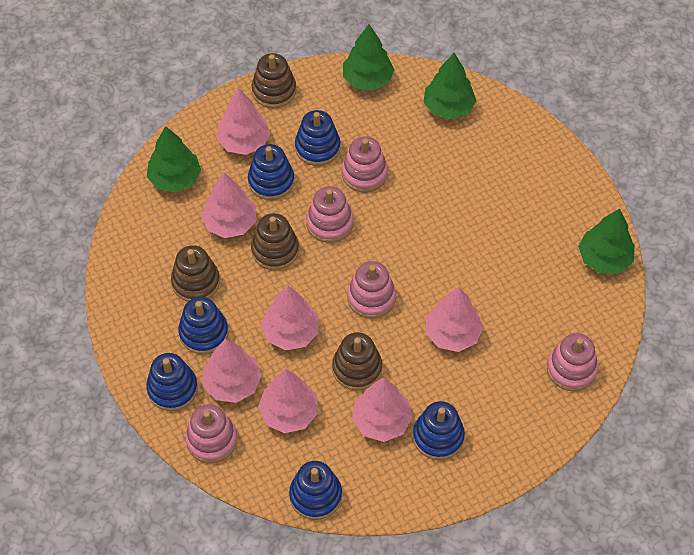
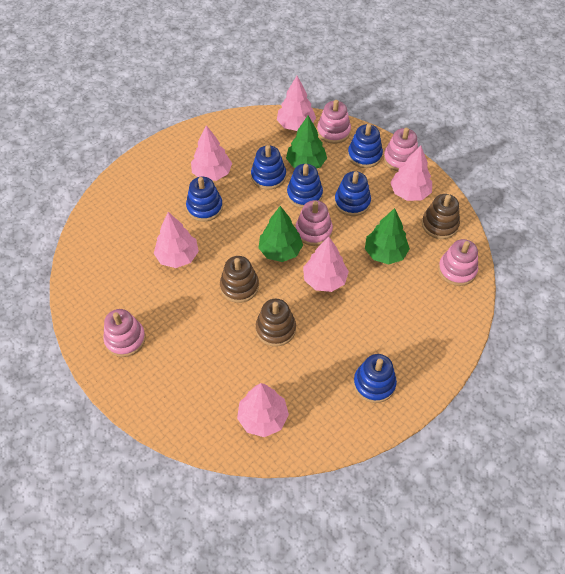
brown stacking toy: 4 -> 3
green tree: 4 -> 3
pink tree: 7 -> 6

